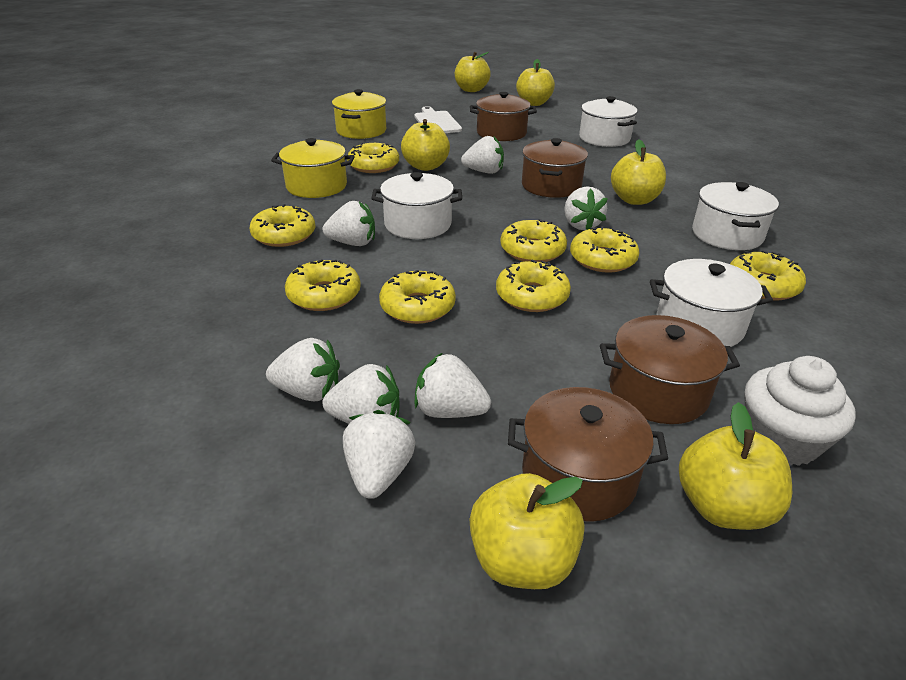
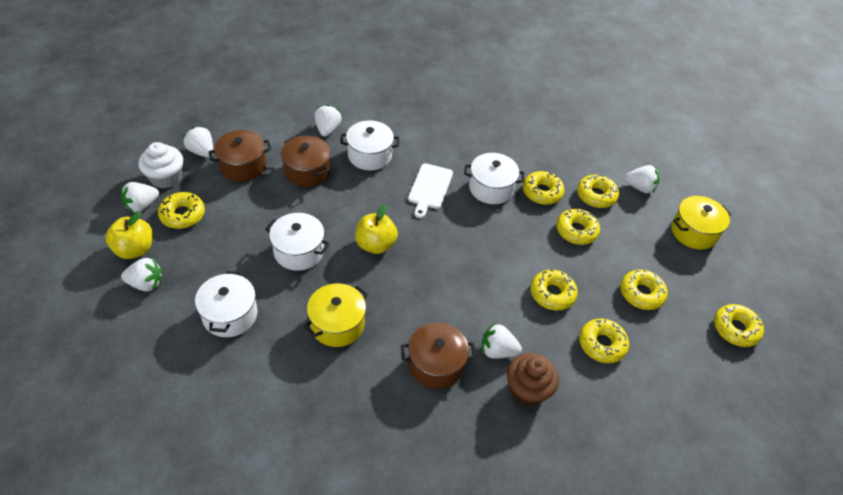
brown cupcake: 0 -> 1
brown pot: 4 -> 3
white strawberry: 7 -> 6
yellow apple: 6 -> 2

